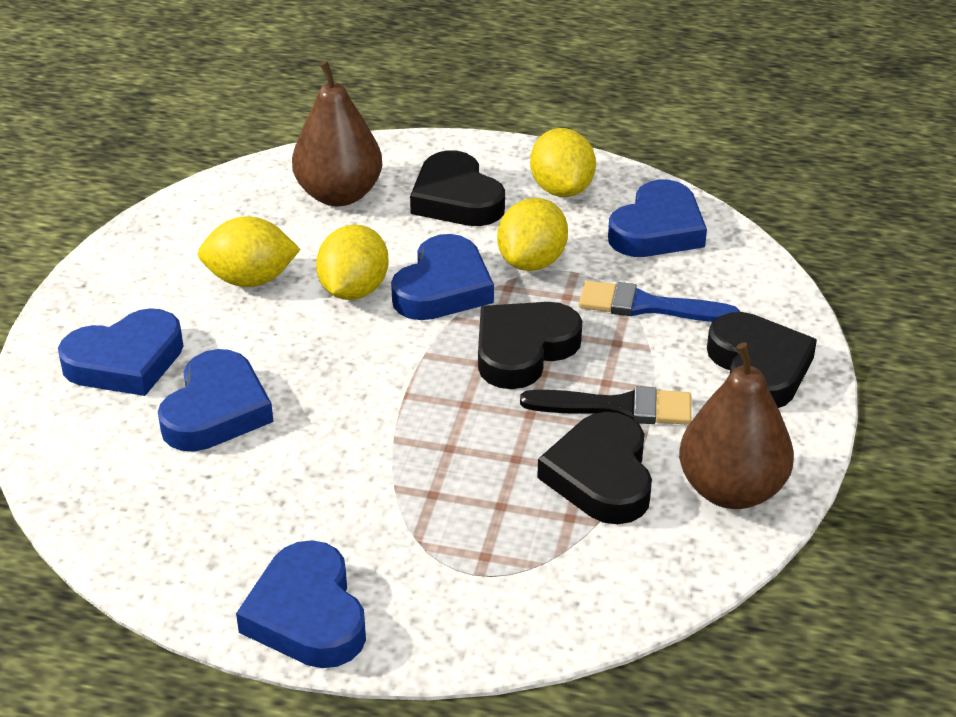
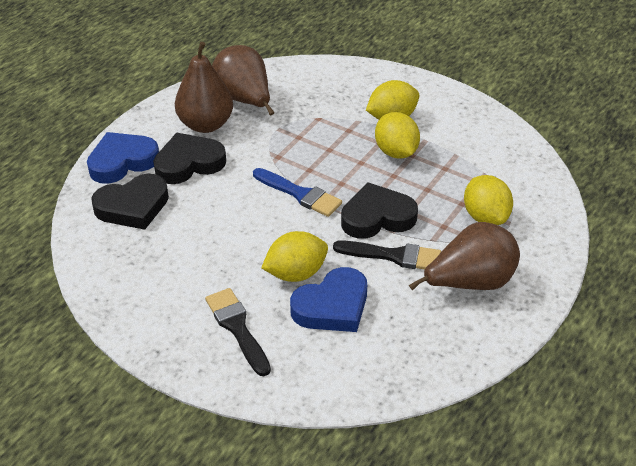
black brush: 1 -> 2
black heart: 4 -> 3
blue heart: 5 -> 2
brown pear: 2 -> 3

